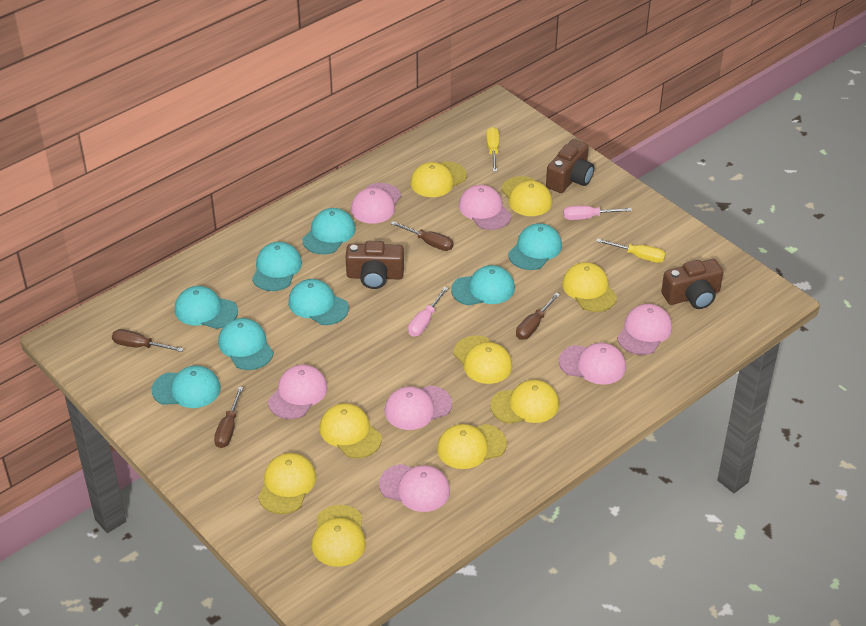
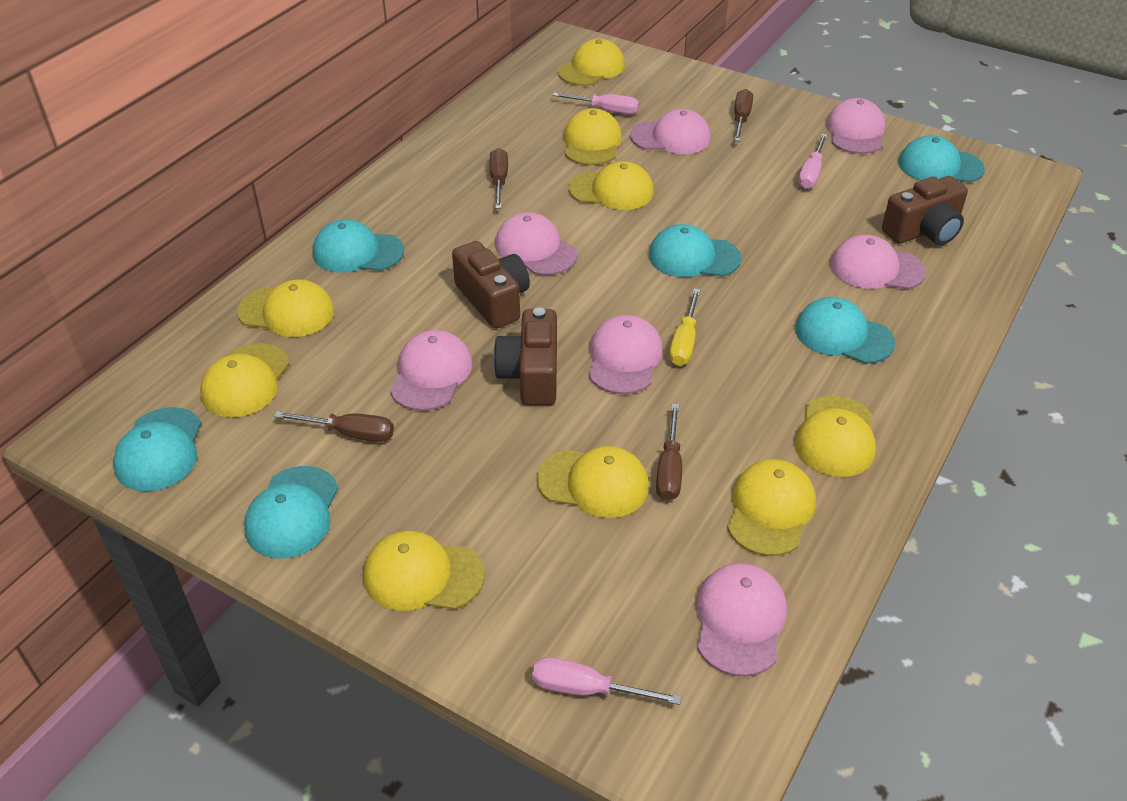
pink screwdriver: 2 -> 3
turquoise cap: 8 -> 6
yellow screwdriver: 2 -> 1

